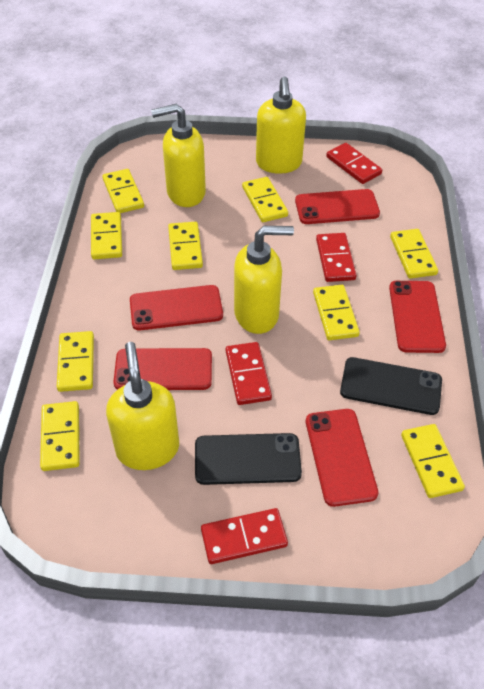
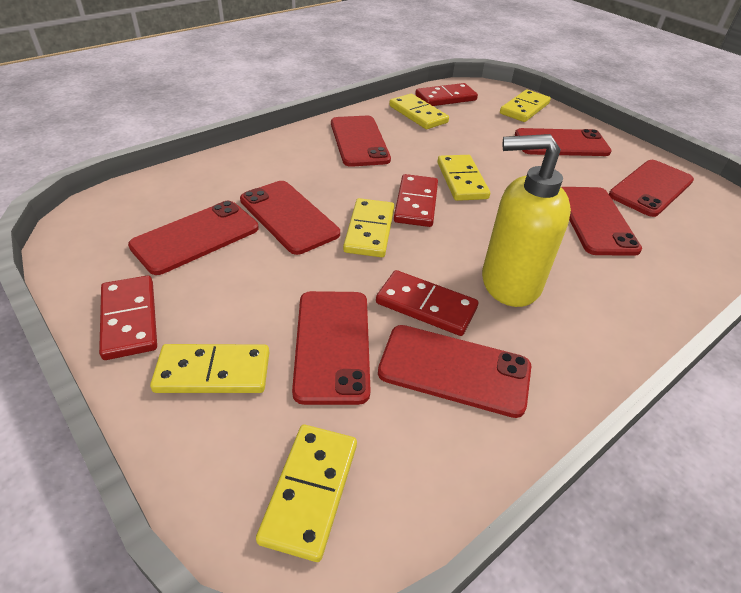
black phone: 2 -> 0
red phone: 5 -> 8
yellow domino: 9 -> 6
yellow soap dispenser: 4 -> 1

